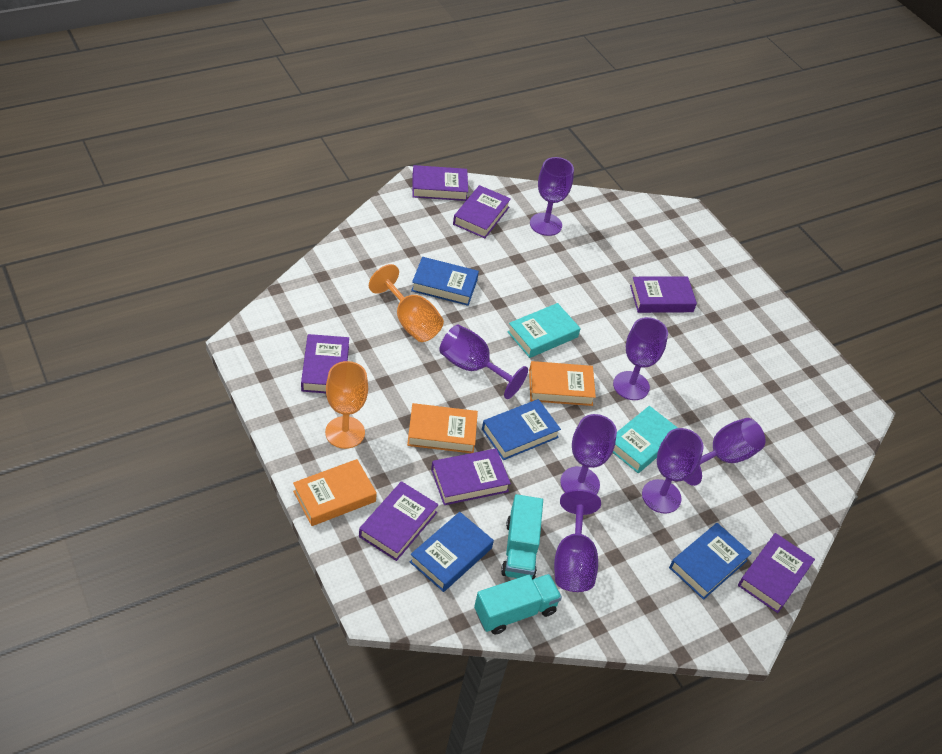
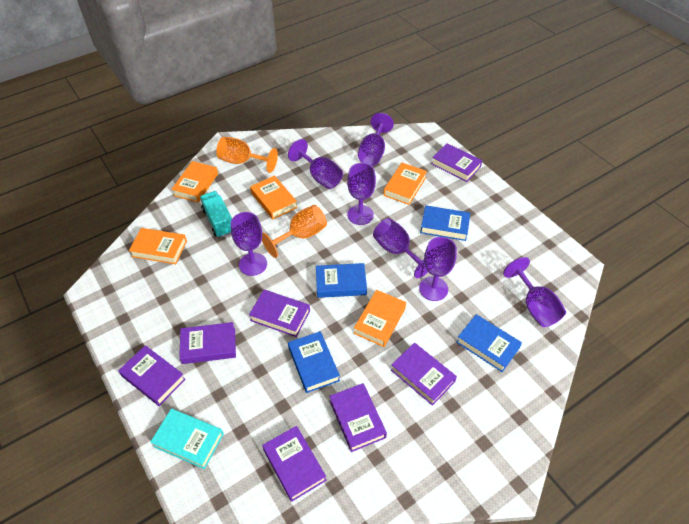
orange book: 3 -> 5
turquoise book: 2 -> 1
turquoise truck: 2 -> 1

